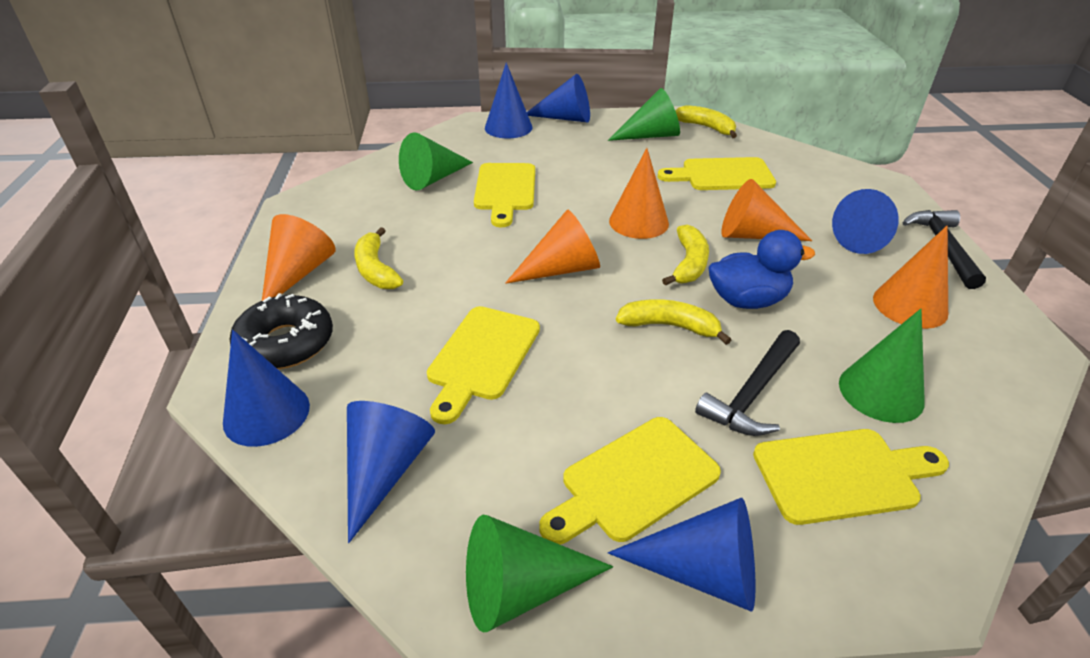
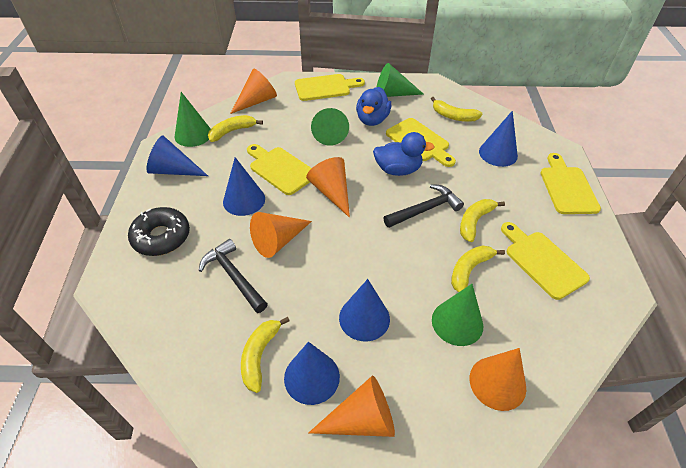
blue cone: 6 -> 5
blue duck: 1 -> 2
yellow banana: 4 -> 5

